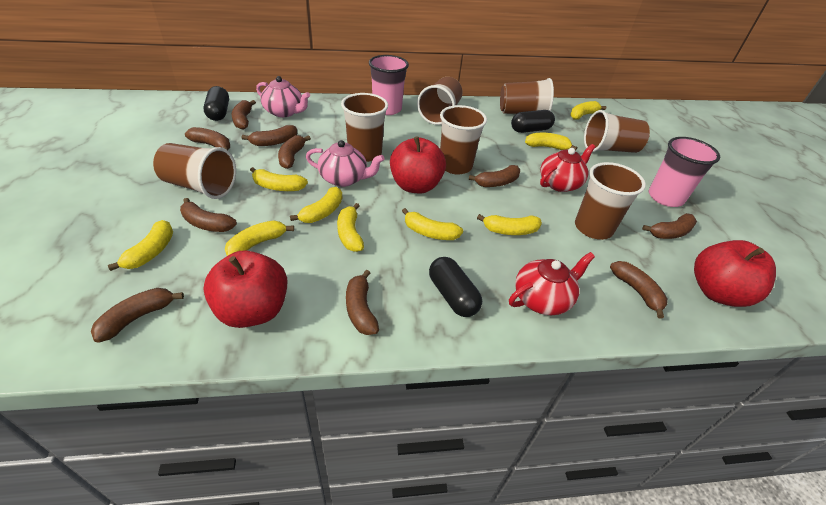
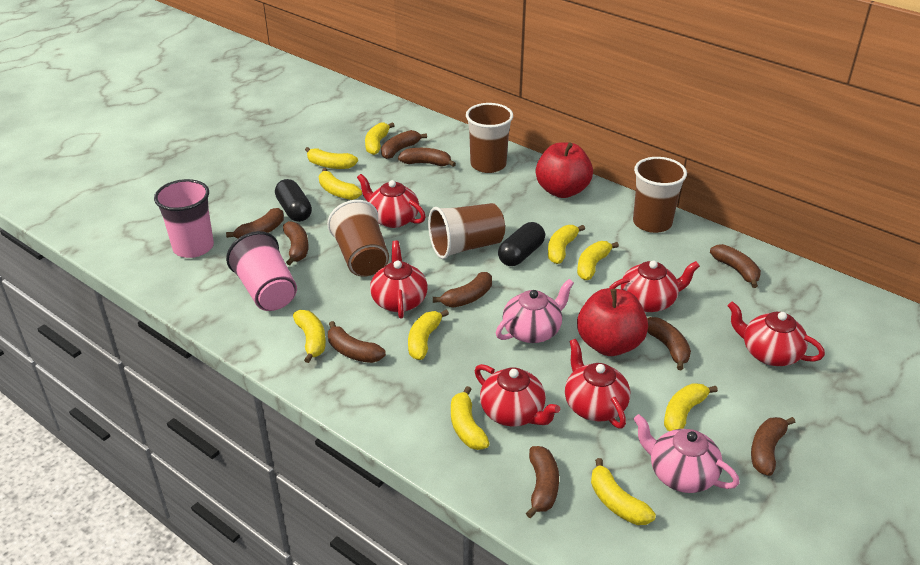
black capsule: 3 -> 2
brown cup: 7 -> 4
red apple: 3 -> 2
red teapot: 2 -> 6
yellow banana: 9 -> 10

